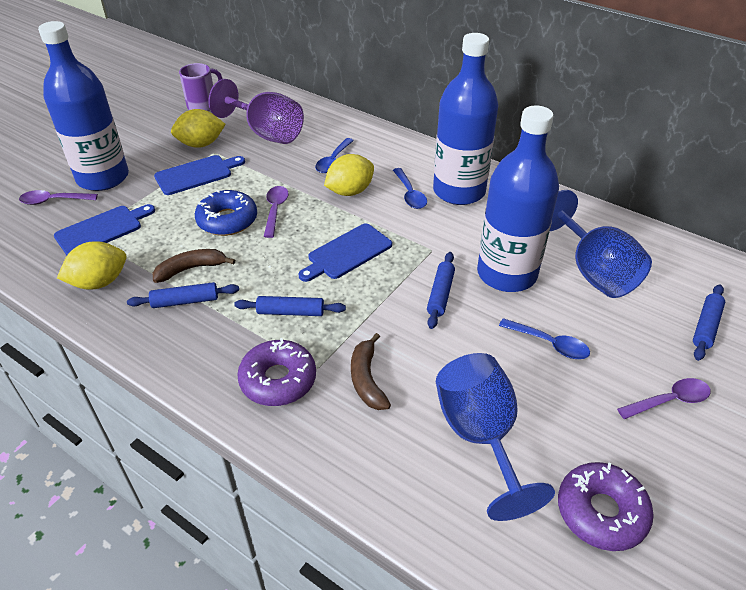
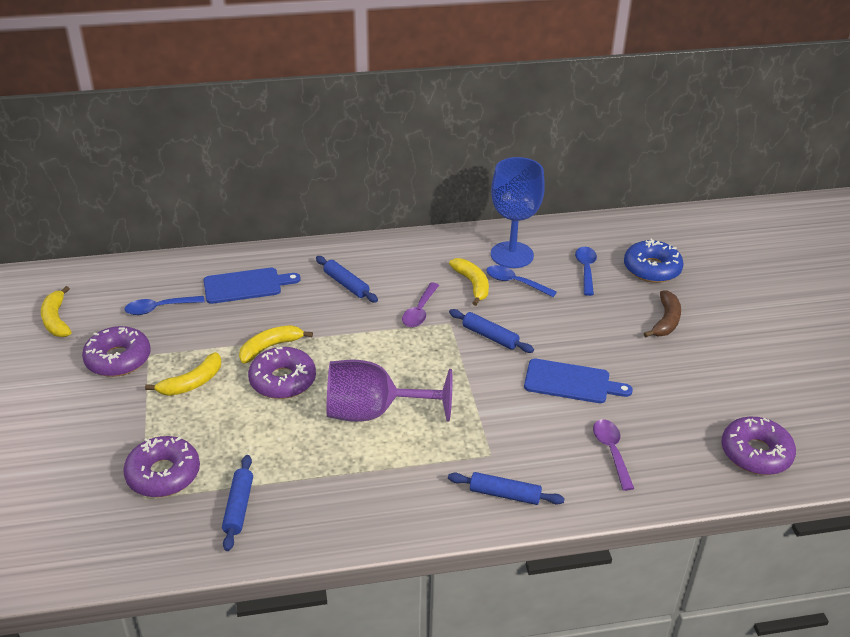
blue bottle: 3 -> 0
blue cutting board: 3 -> 2
blue goblet: 2 -> 1
brown banana: 2 -> 1
purple donut: 2 -> 4
purple mug: 1 -> 0
purple spoon: 3 -> 2
yellow banana: 0 -> 4
yellow lemon: 3 -> 0

